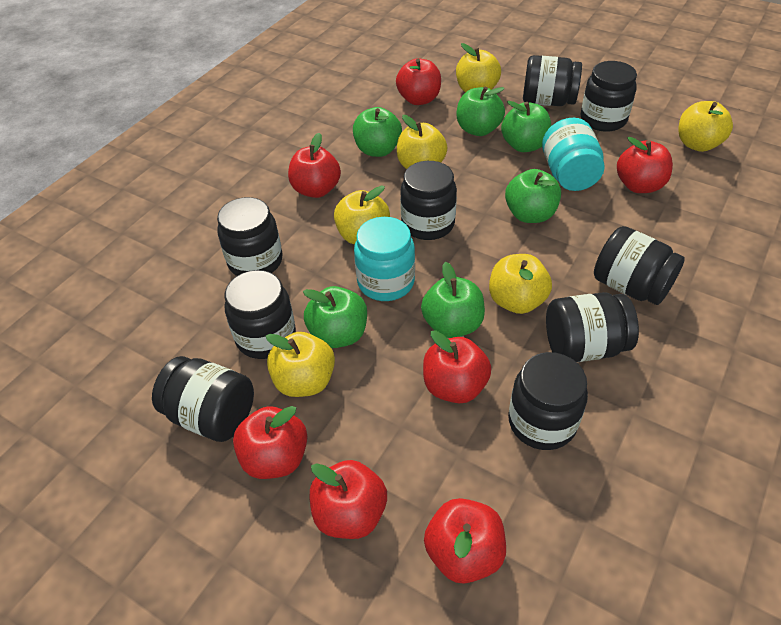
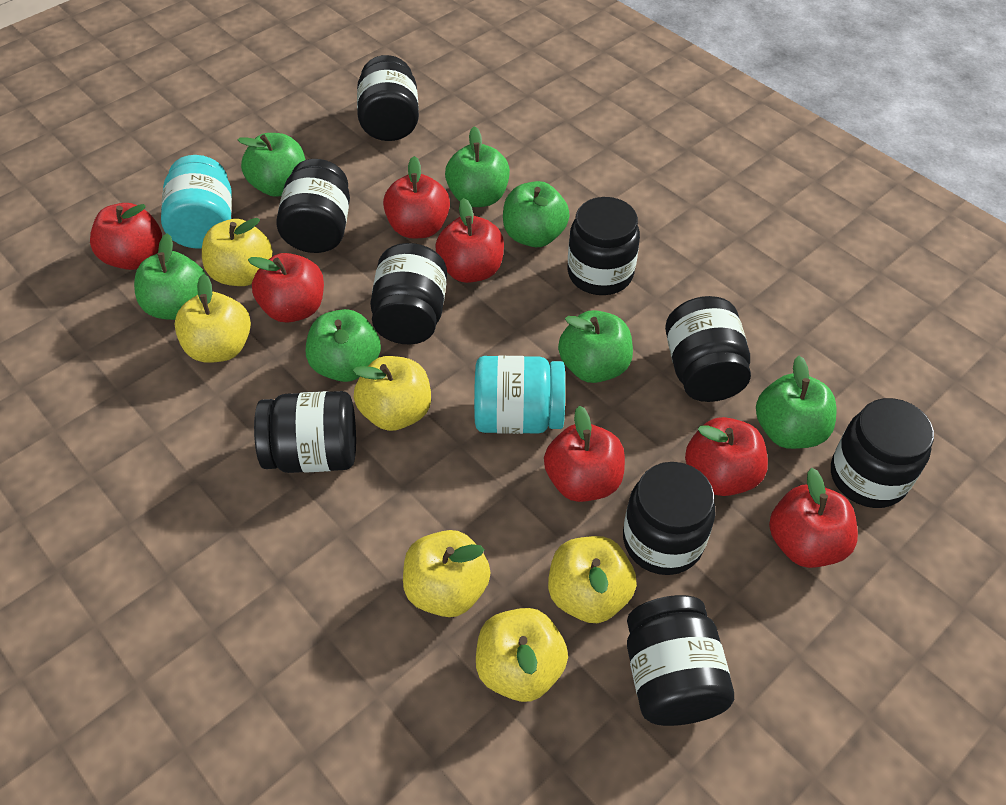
green apple: 6 -> 7

